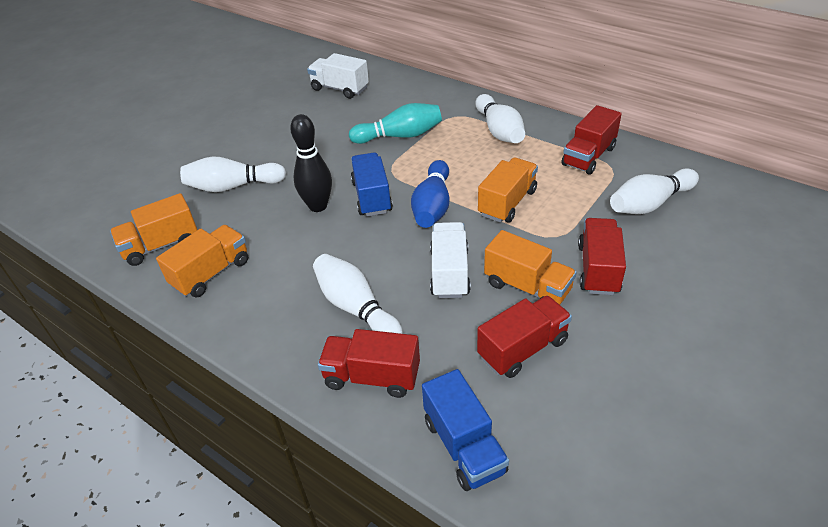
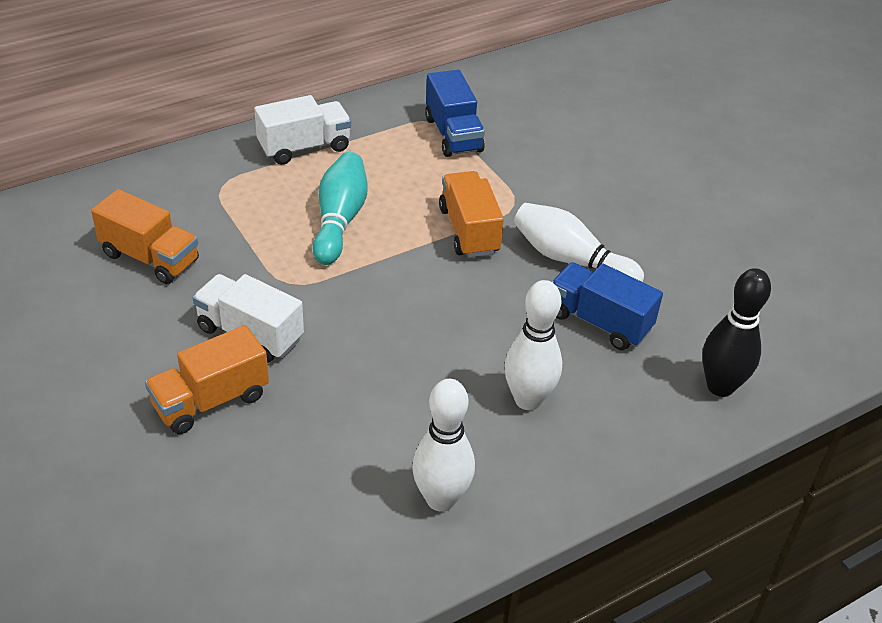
blue bowling pin: 1 -> 0
orange truck: 4 -> 3
red truck: 4 -> 0
white bowling pin: 4 -> 3

